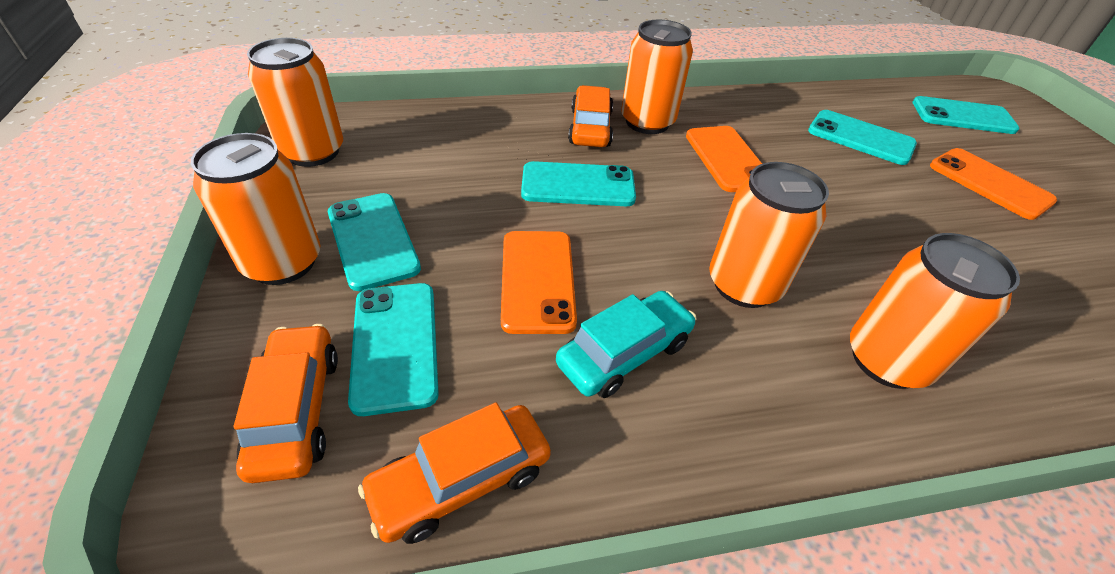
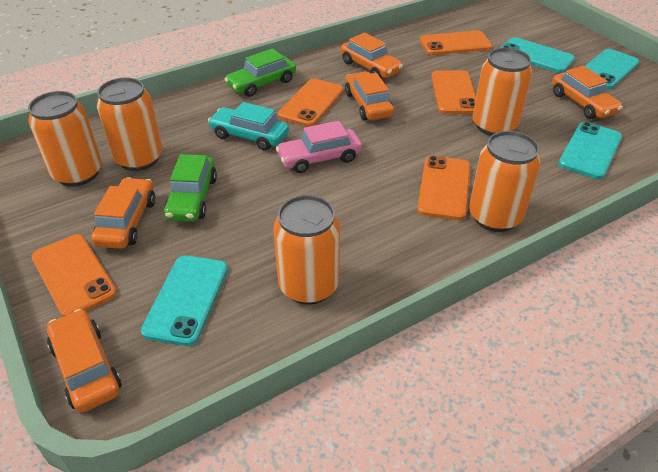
green car: 0 -> 2
orange car: 3 -> 5
orange phone: 3 -> 5
pink car: 0 -> 1
turquoise phone: 5 -> 4

